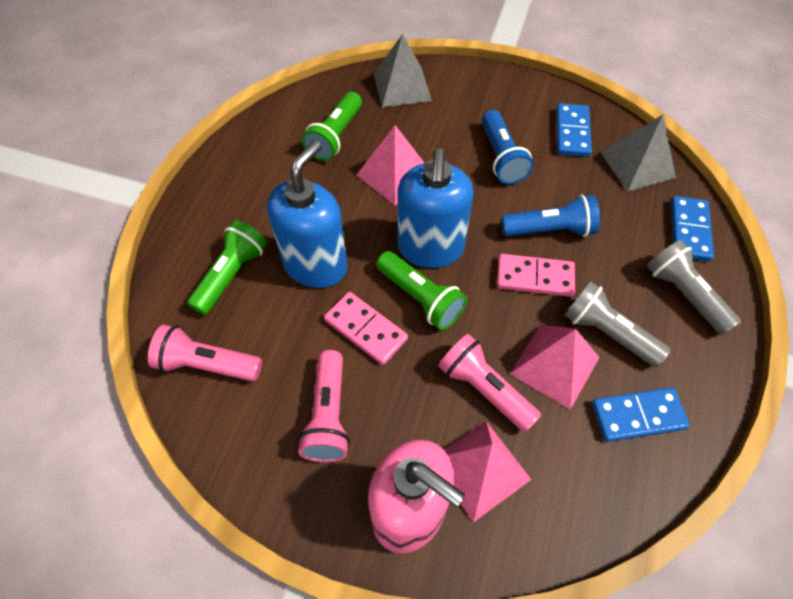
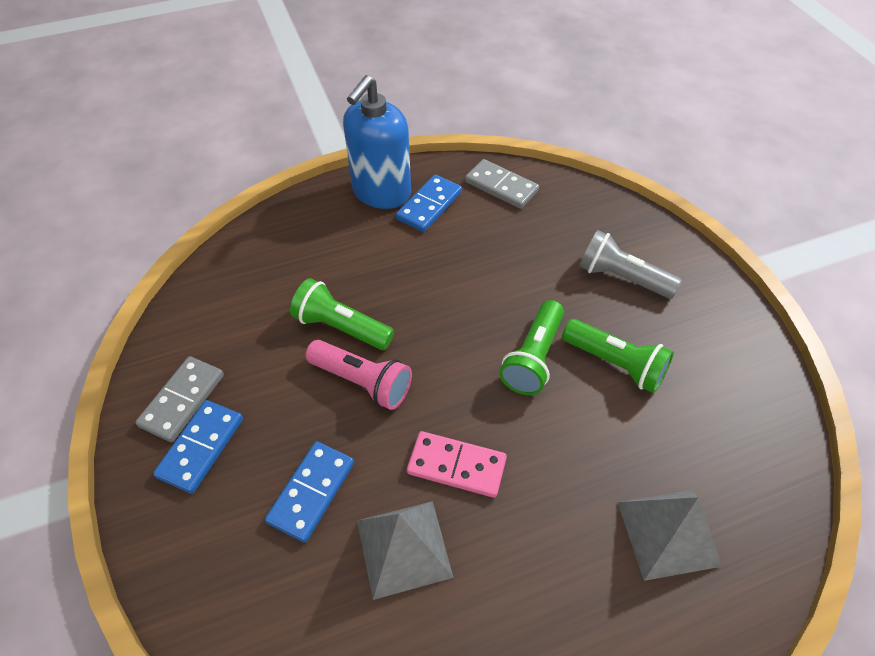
blue flashlight: 2 -> 0
blue soap dispenser: 2 -> 1
grey domino: 0 -> 2
grey flashlight: 2 -> 1
pink domino: 2 -> 1
pink flashlight: 3 -> 1
pink pyramid: 3 -> 0
pink soap dispenser: 1 -> 0

